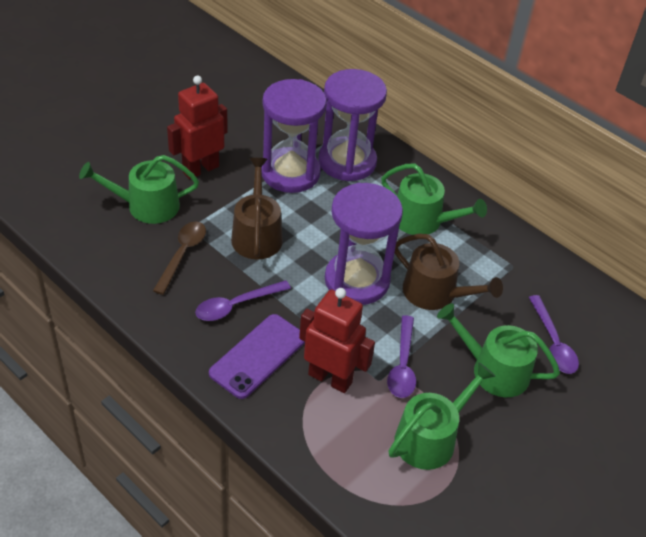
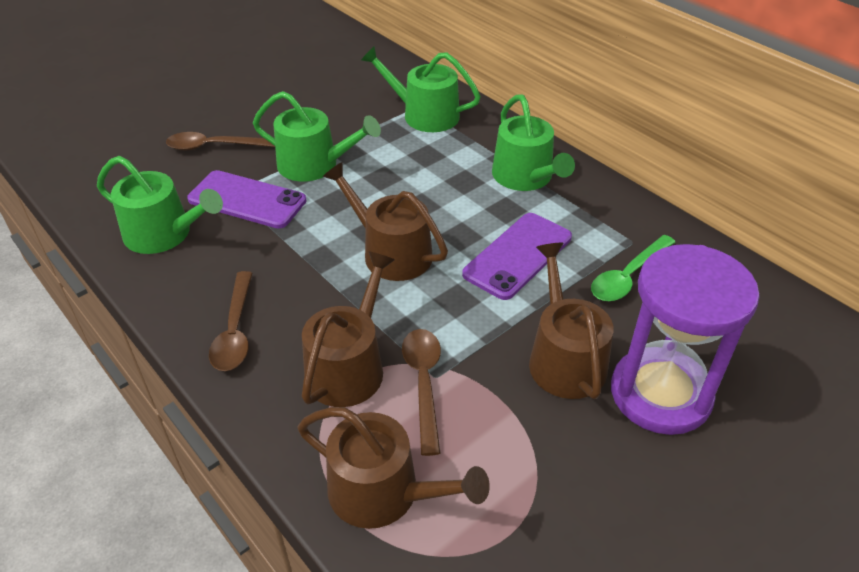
brown spoon: 1 -> 3
brown watering can: 2 -> 4
green spoon: 0 -> 1
purple hourglass: 3 -> 1
purple phone: 1 -> 2
purple spoon: 3 -> 0
red robot: 2 -> 0

